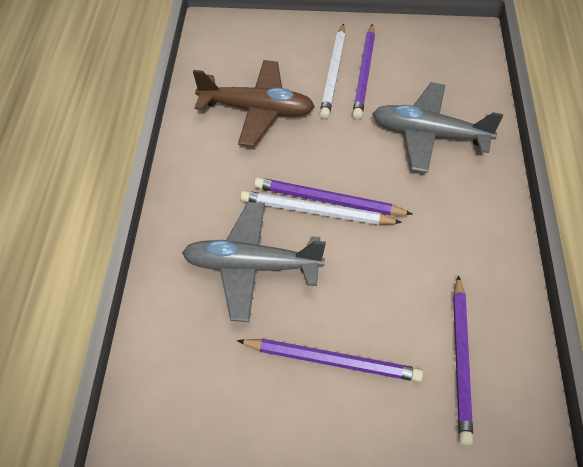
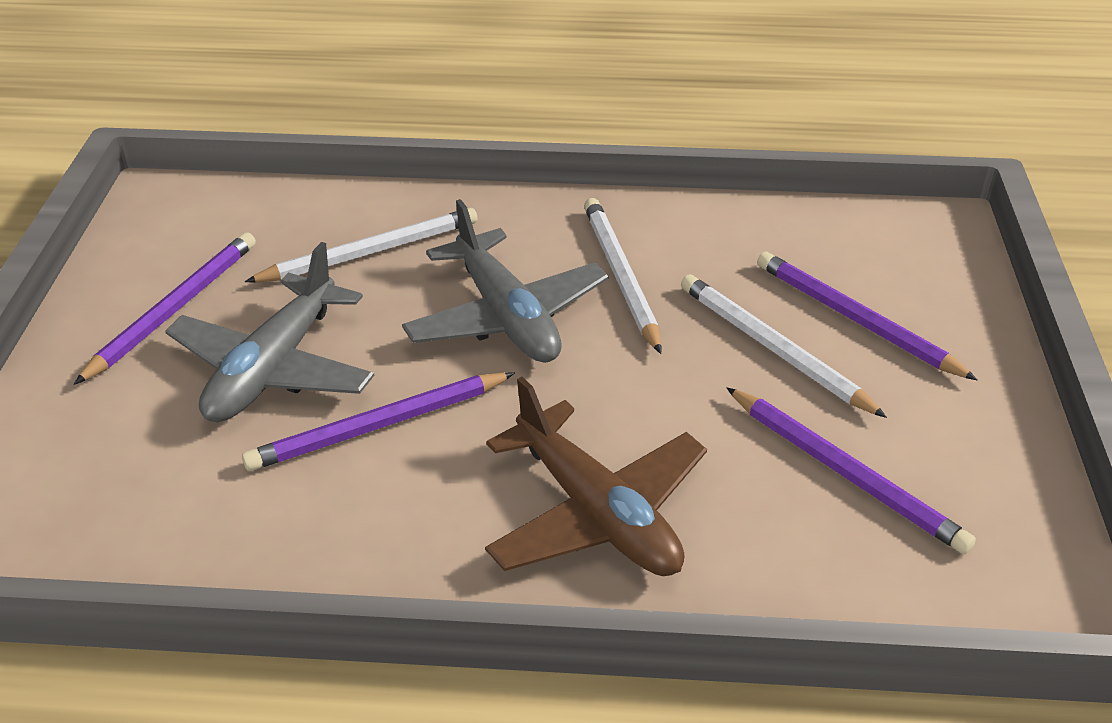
white pencil: 2 -> 3

